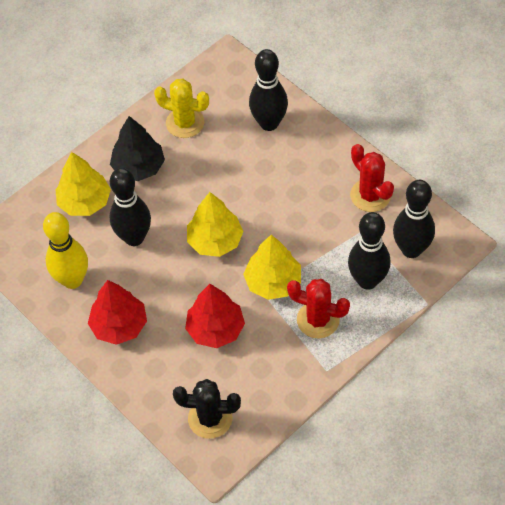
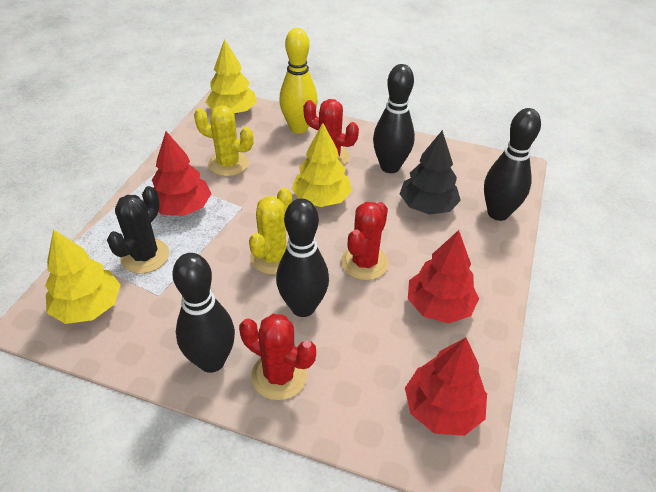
red cactus: 2 -> 3
red tree: 2 -> 3
yellow cactus: 1 -> 2

